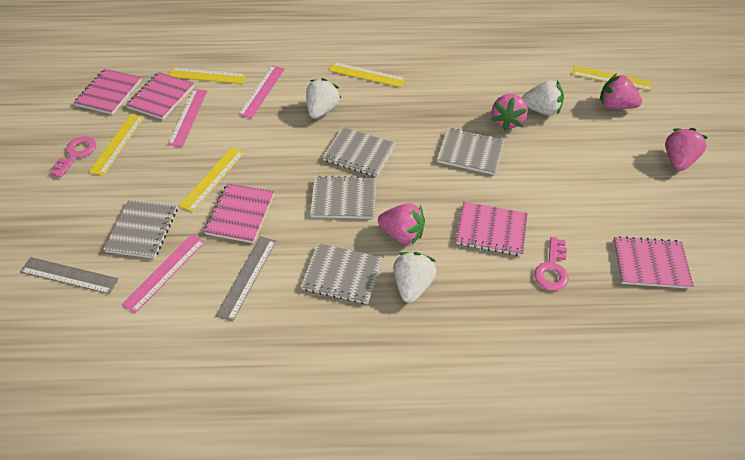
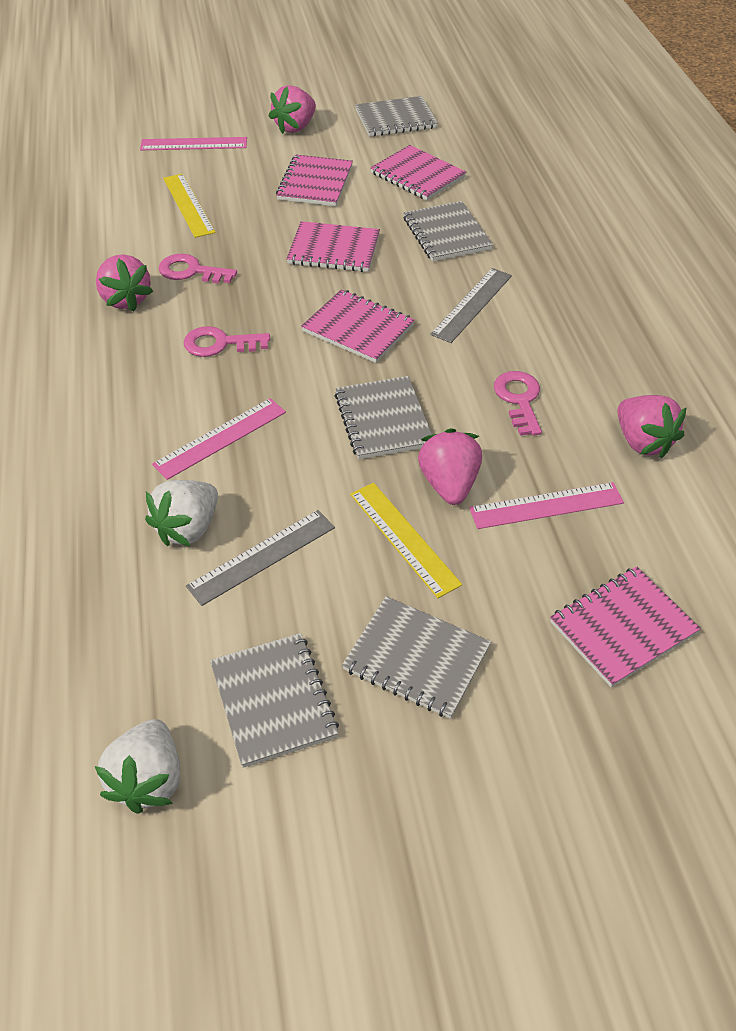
pink key: 2 -> 3
white strawberry: 3 -> 2
yellow ruler: 5 -> 2

